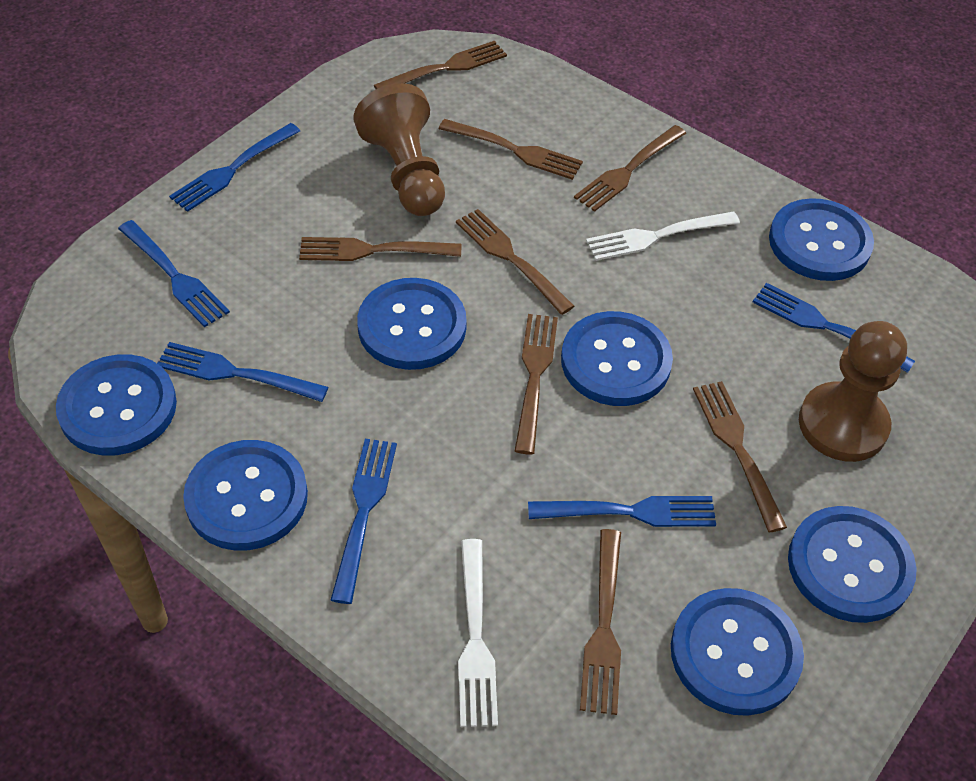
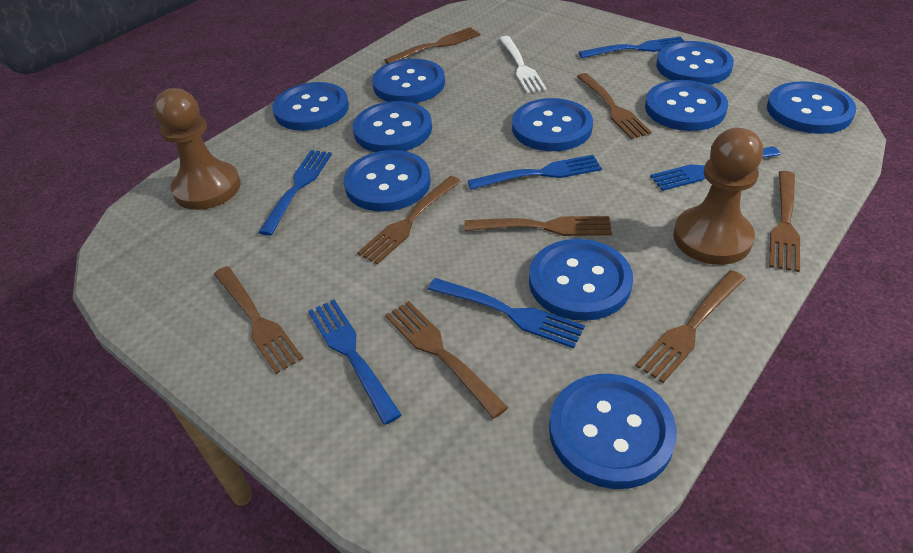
blue button: 7 -> 10
white fork: 2 -> 1

